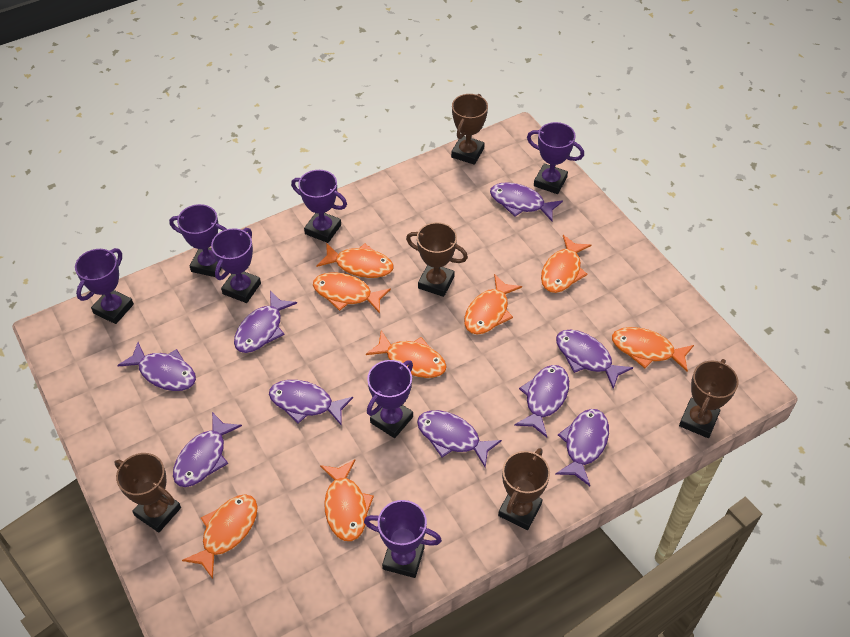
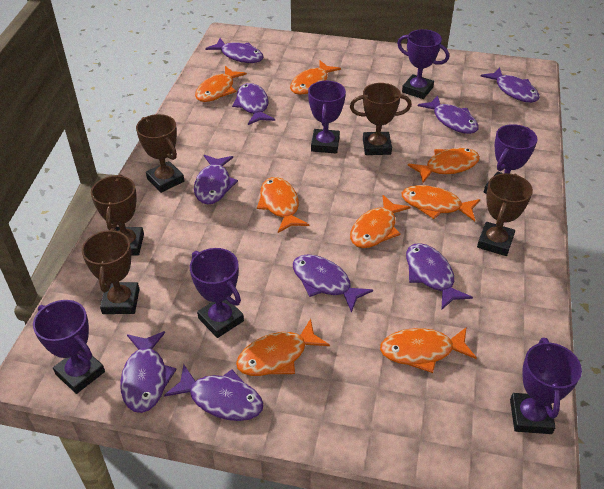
purple trophy: 7 -> 6

